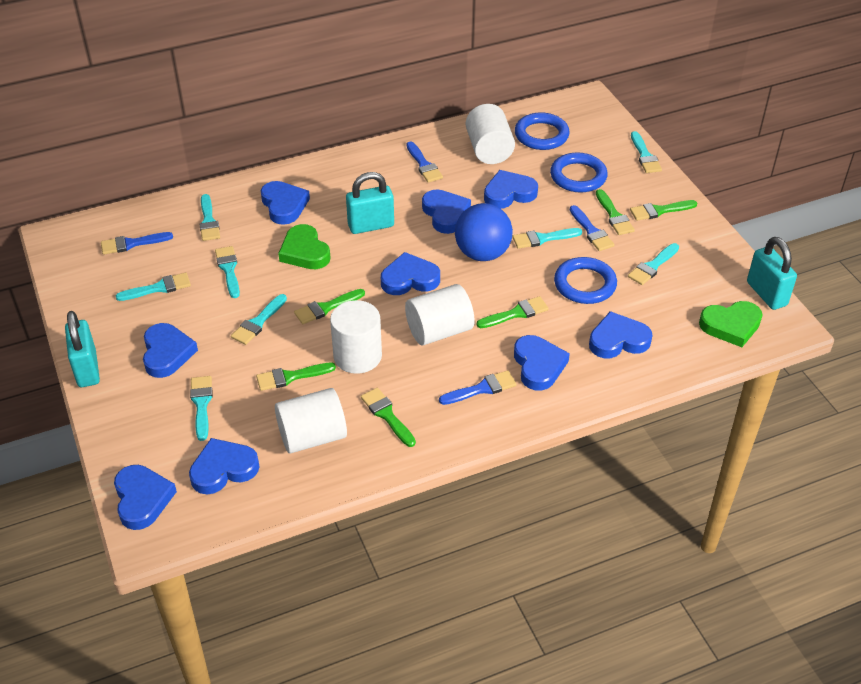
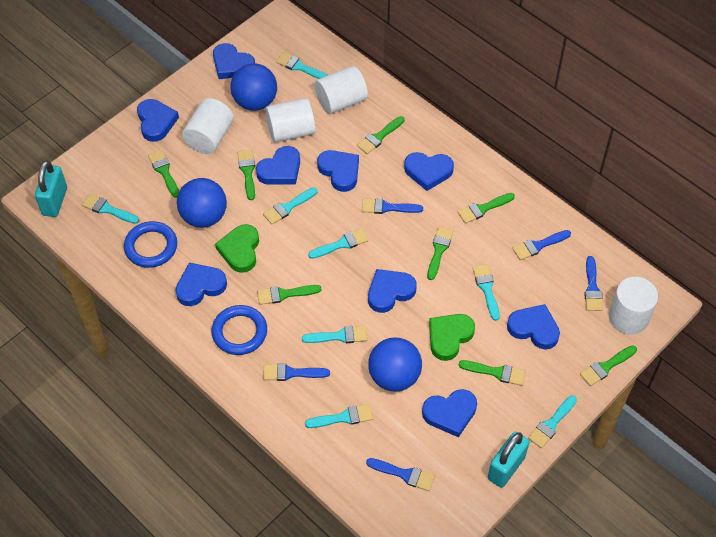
blue ball: 1 -> 3
blue brush: 4 -> 5
blue ring: 3 -> 2
green brush: 6 -> 8
turquoise padlock: 3 -> 2

